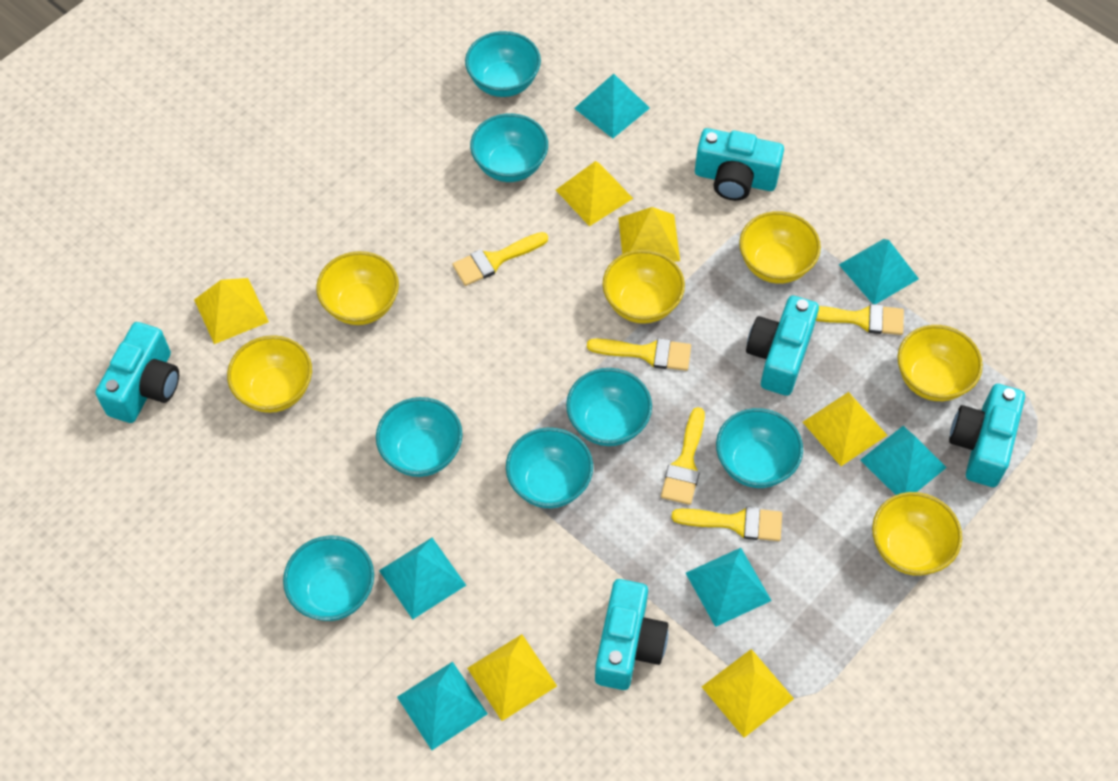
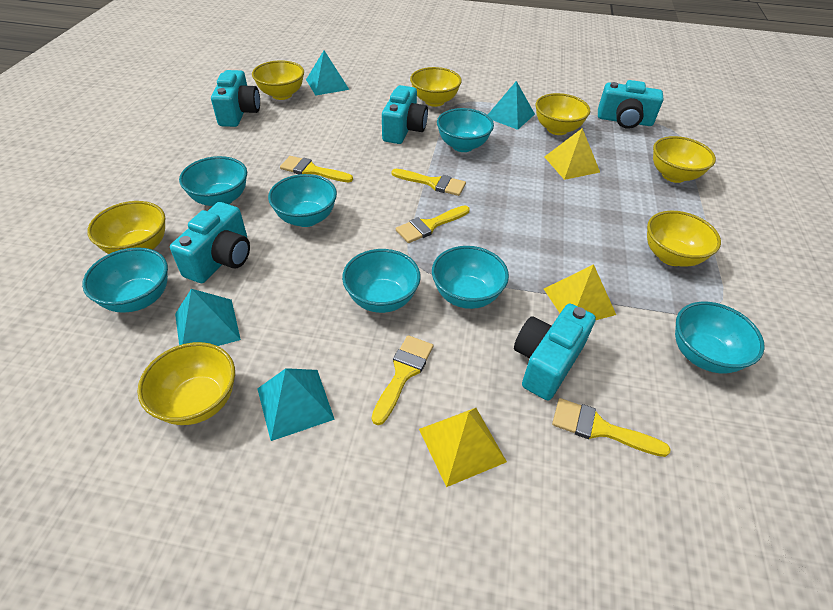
turquoise pyramid: 6 -> 4
yellow bowl: 6 -> 7
yellow pyramid: 6 -> 3

